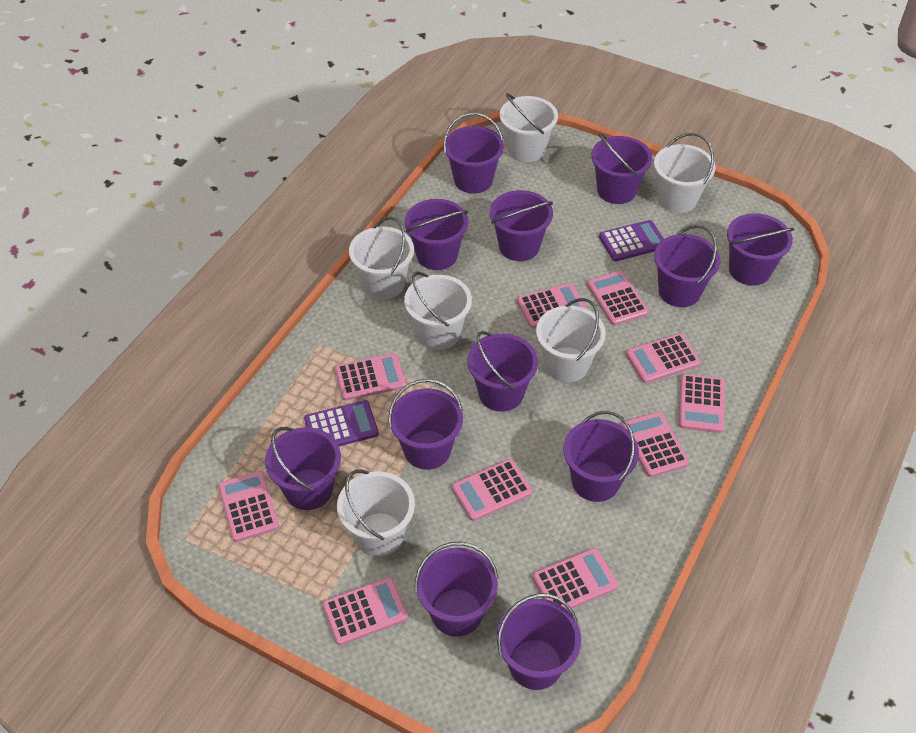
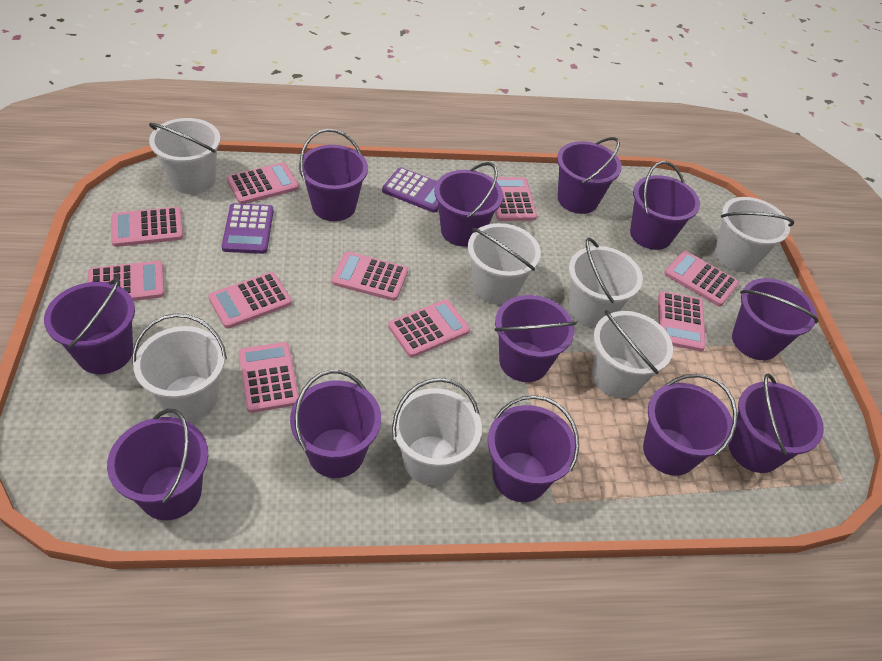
white bucket: 6 -> 7

